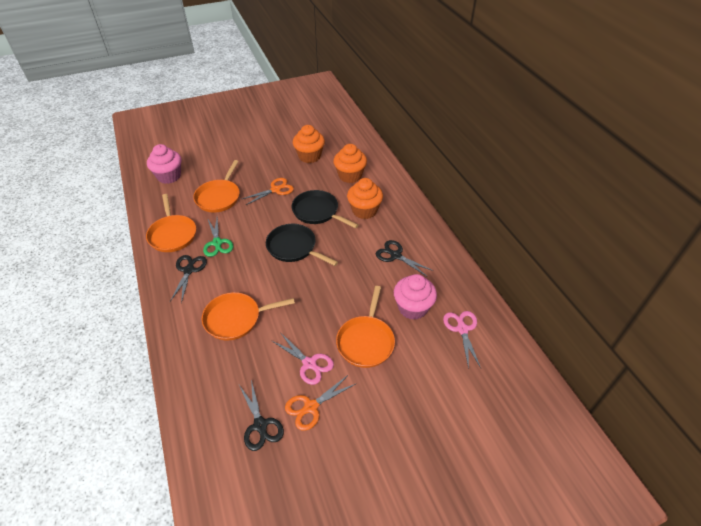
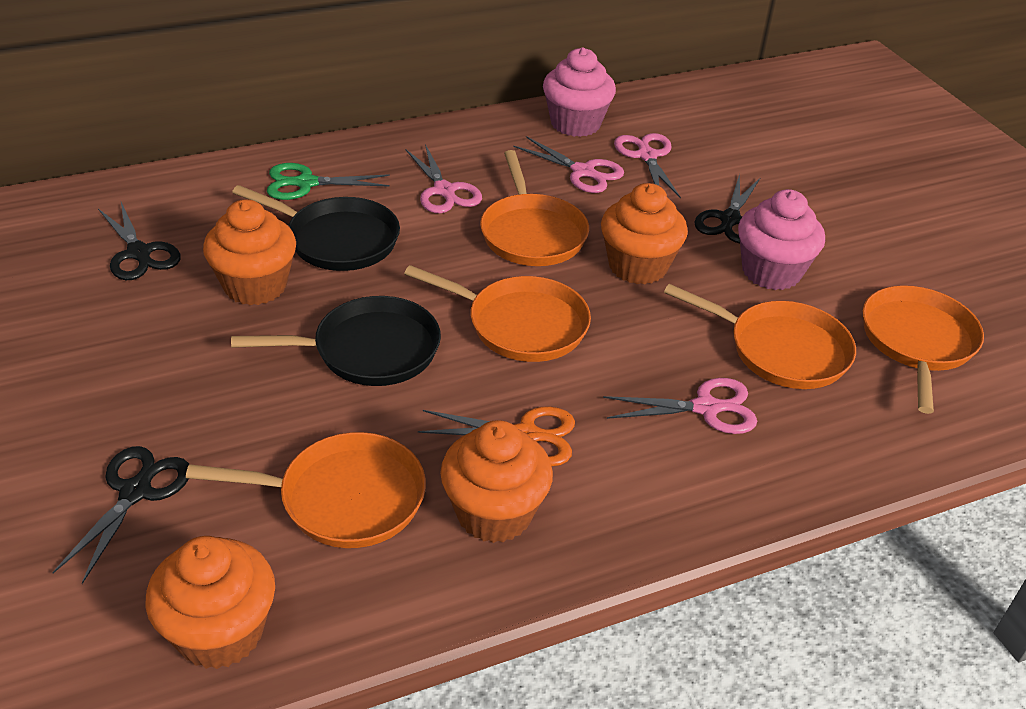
orange cupcake: 3 -> 4
orange pan: 4 -> 5
orange scissors: 2 -> 1
pink scissors: 2 -> 4

